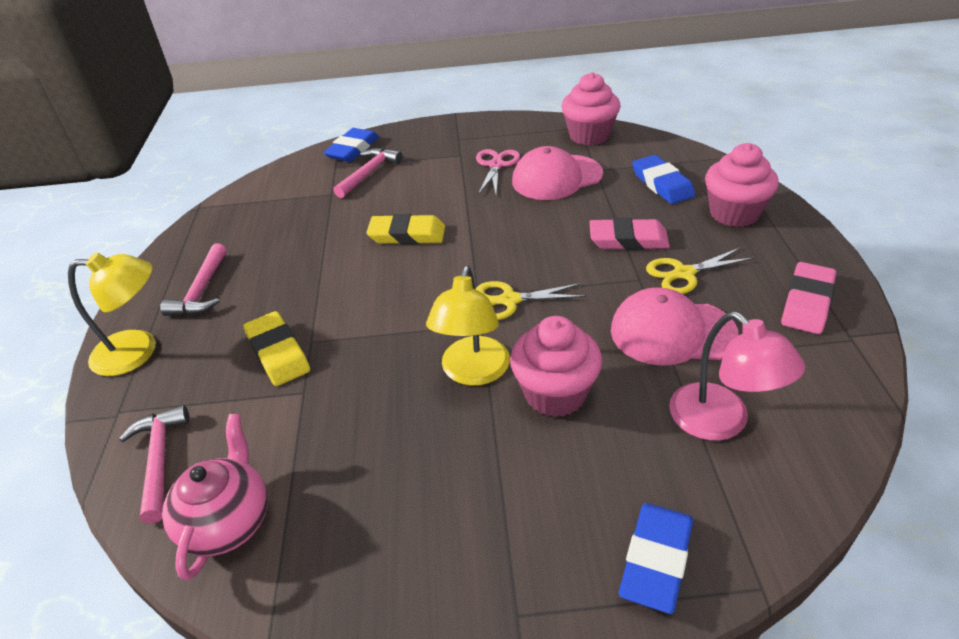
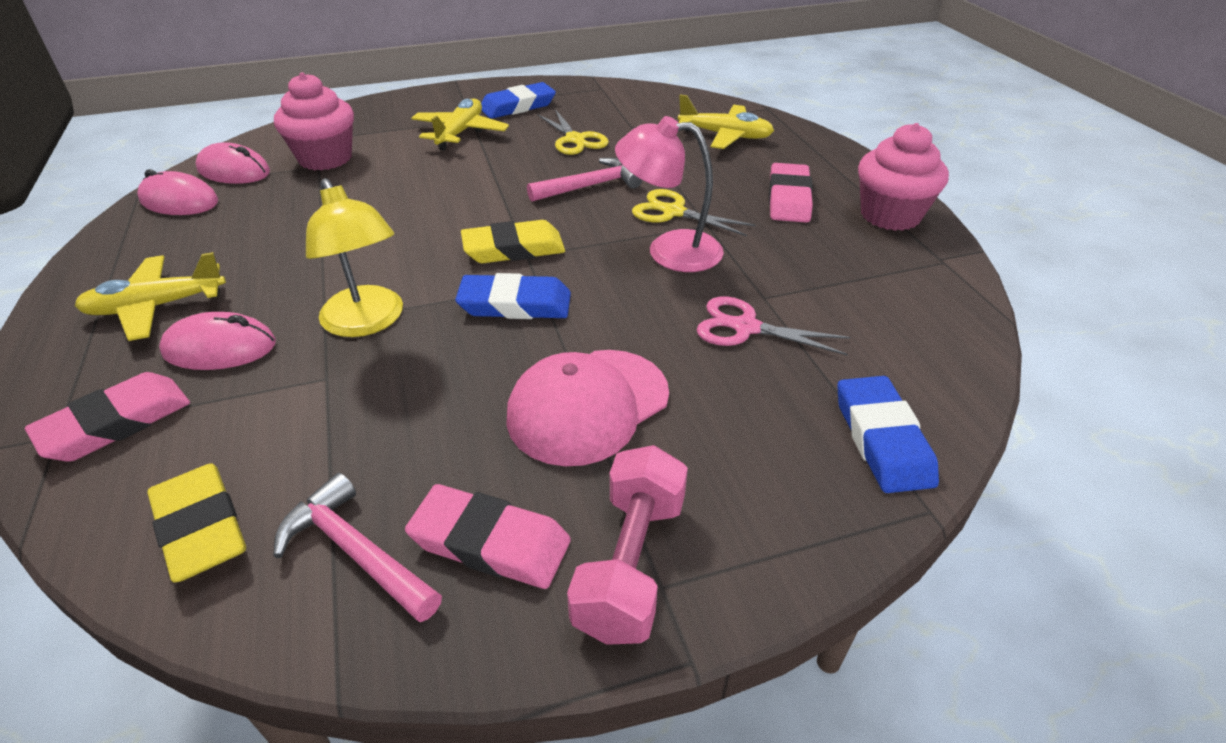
pink cap: 2 -> 1
pink cupcake: 3 -> 2
pink dumbbell: 0 -> 1
pink eraser: 2 -> 3
pink hammer: 3 -> 2
pink mouse: 0 -> 3
pink teapot: 1 -> 0
yellow lamp: 2 -> 1
yellow plane: 0 -> 3

